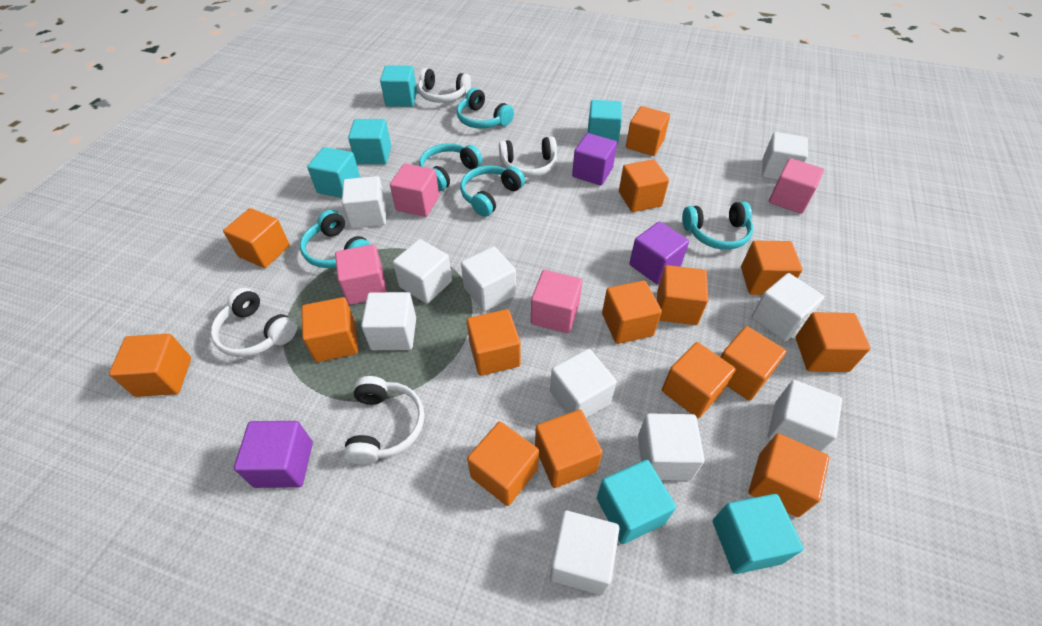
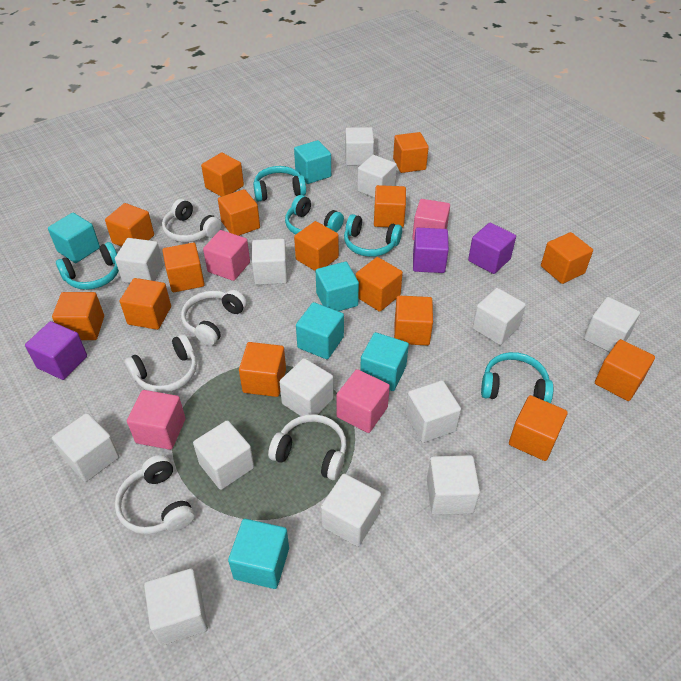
white cube: 10 -> 13
white headphones: 4 -> 5

